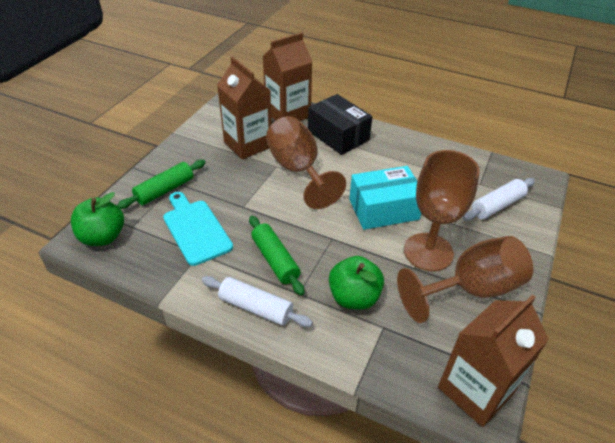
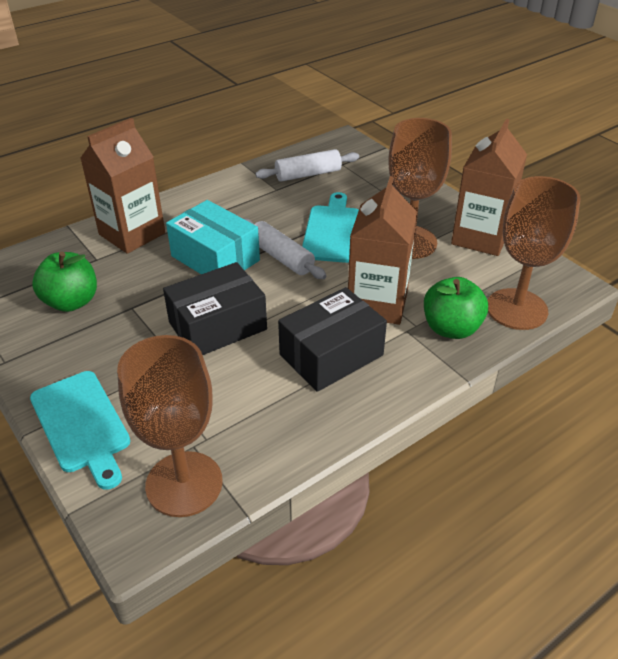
black box: 1 -> 2
green rolling pin: 2 -> 0
turquoise cutting board: 1 -> 2

